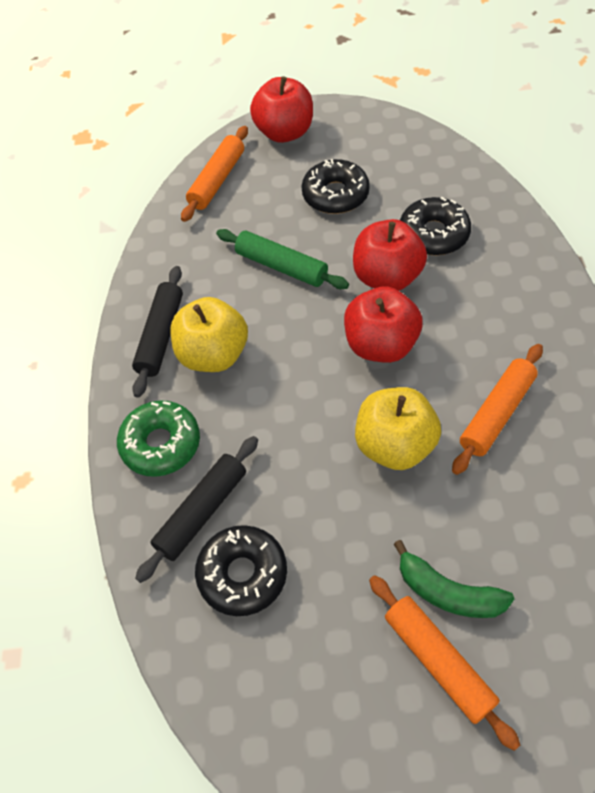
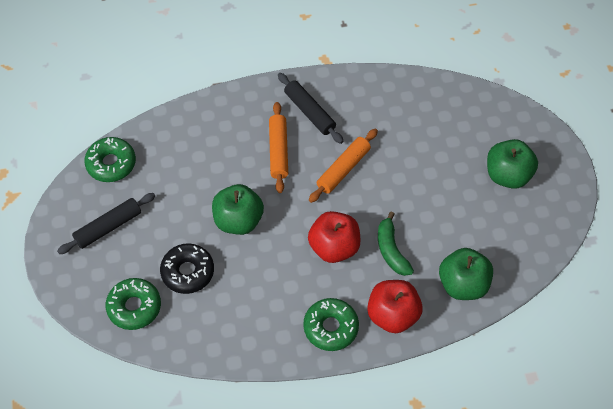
black donut: 3 -> 1
green apple: 0 -> 3
green donut: 1 -> 3
green rolling pin: 1 -> 0
orange rolling pin: 3 -> 2
red apple: 3 -> 2
yellow apple: 2 -> 0

